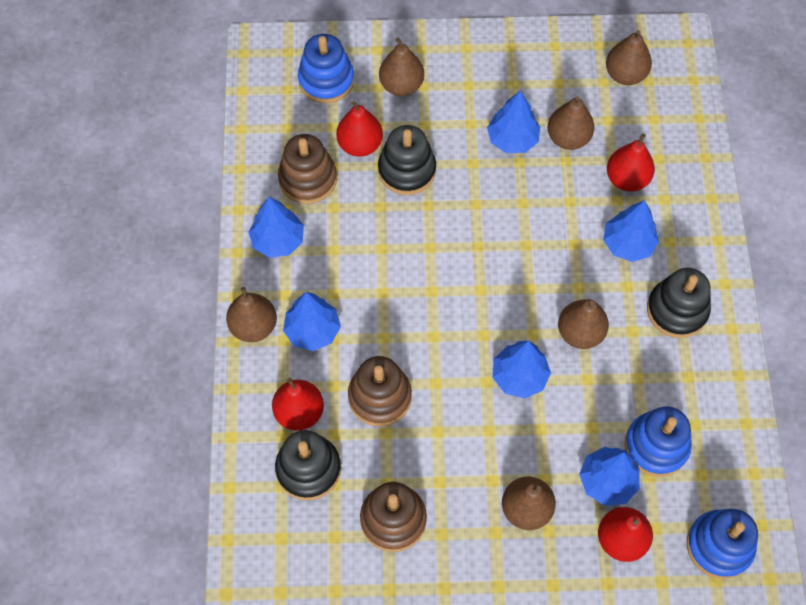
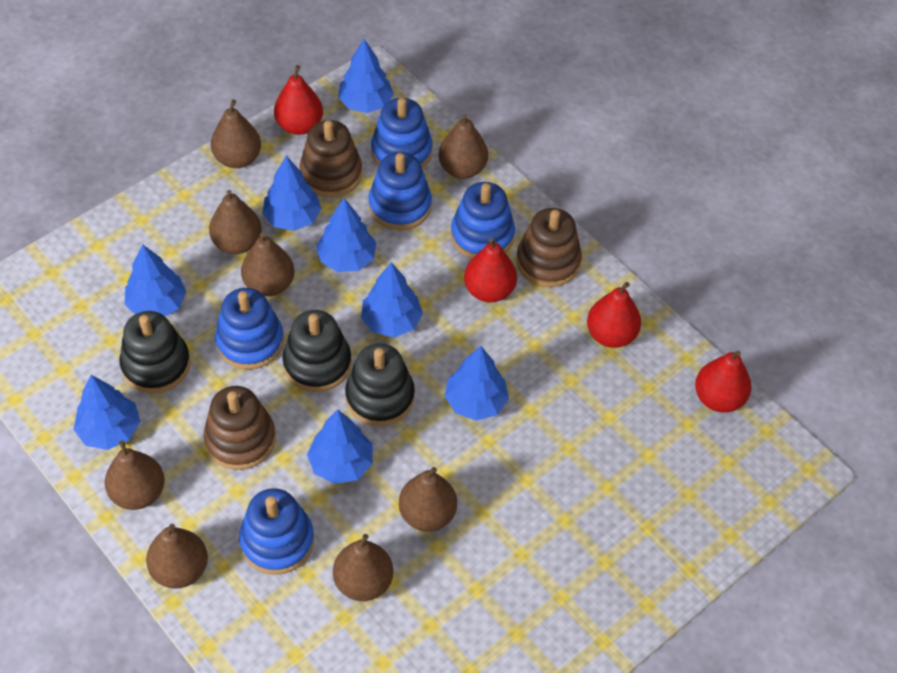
blue stacking toy: 3 -> 5
blue tree: 6 -> 8
brown pear: 6 -> 8

